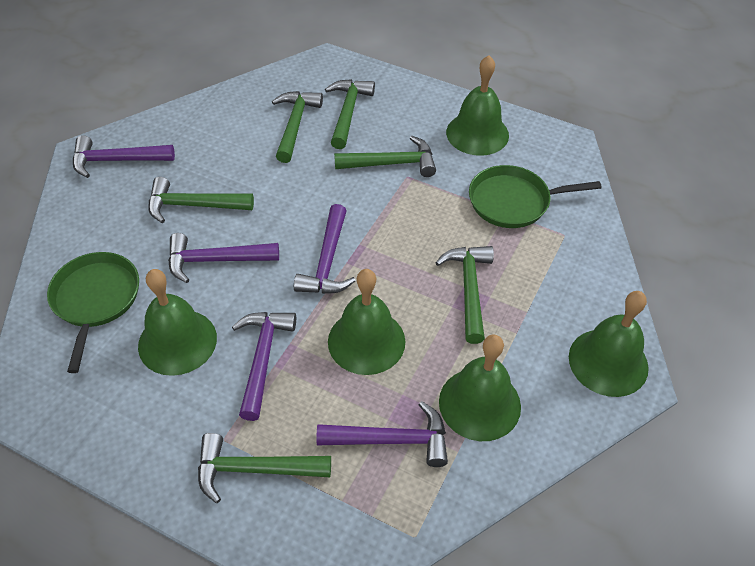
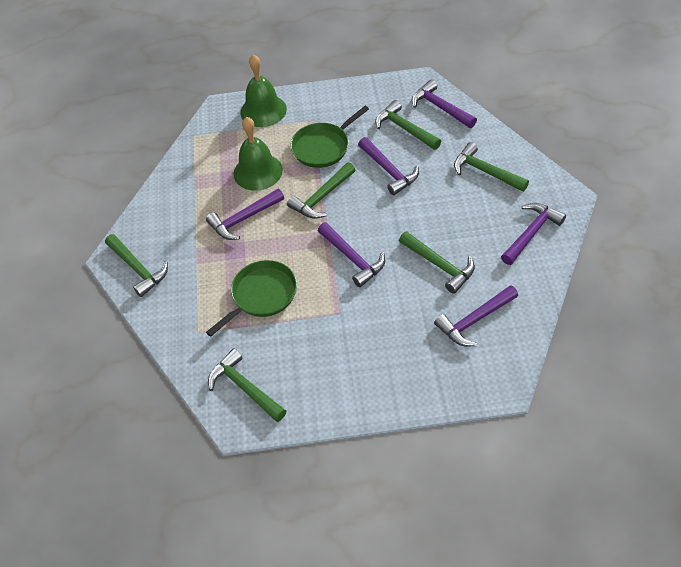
green bell: 5 -> 2
purple hammer: 5 -> 6

